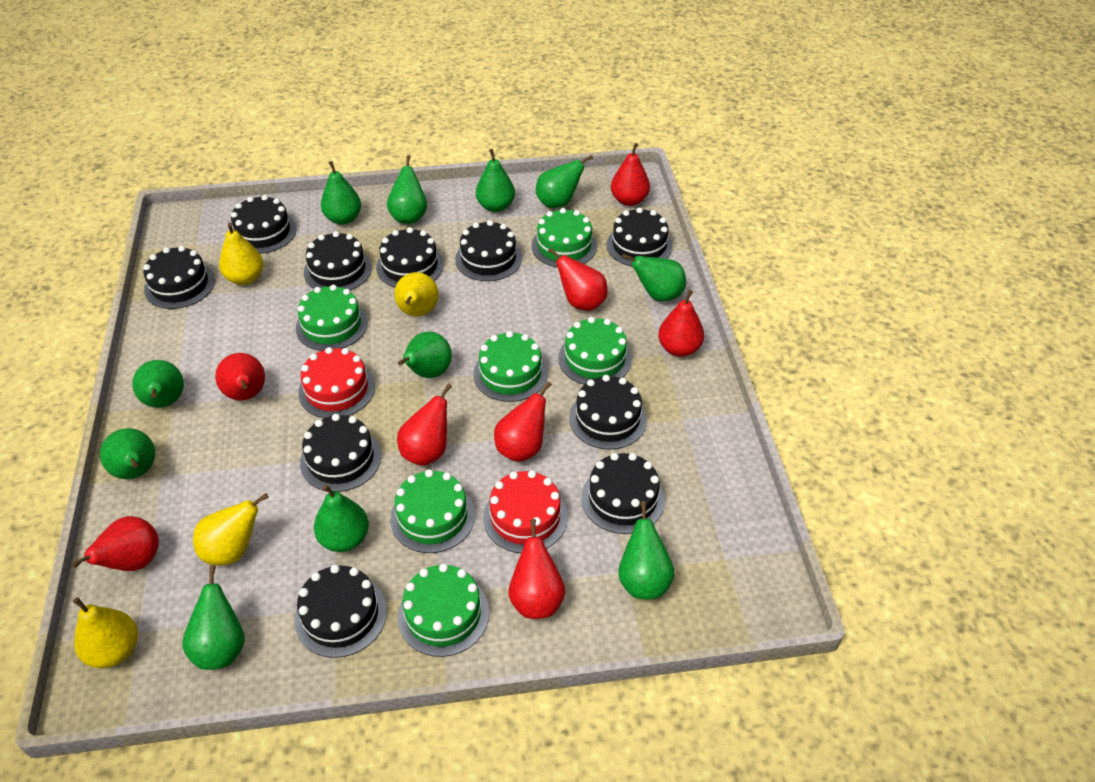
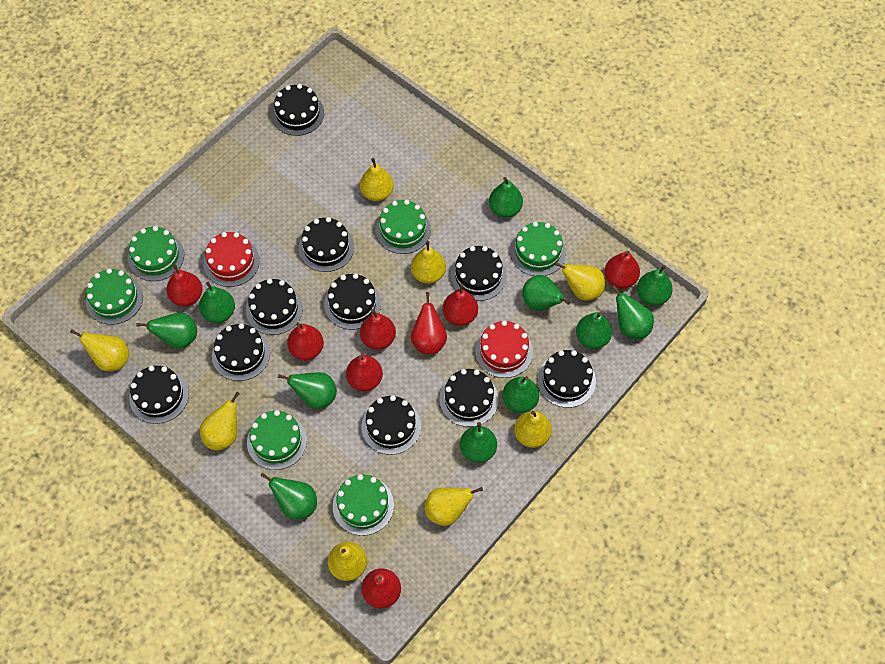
yellow pear: 4 -> 8

